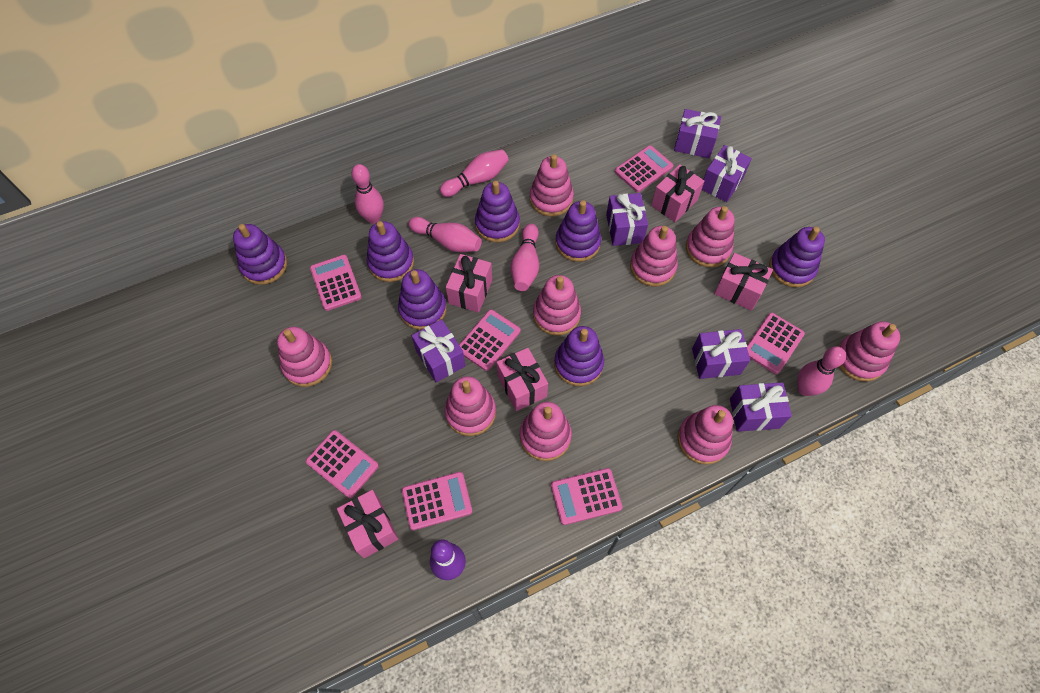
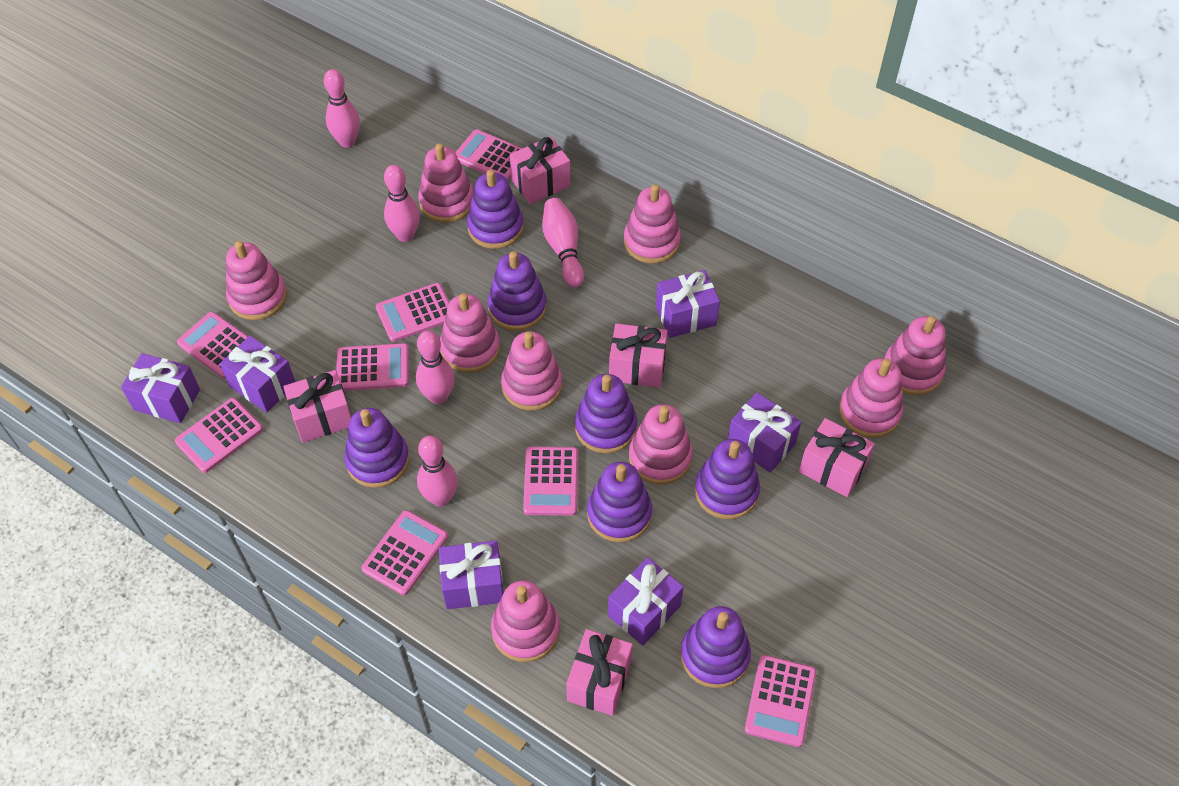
pink calculator: 7 -> 8
purple bowling pin: 1 -> 0

